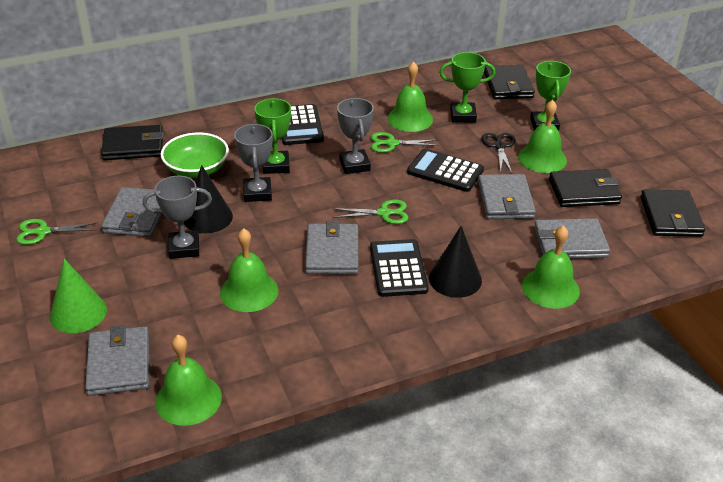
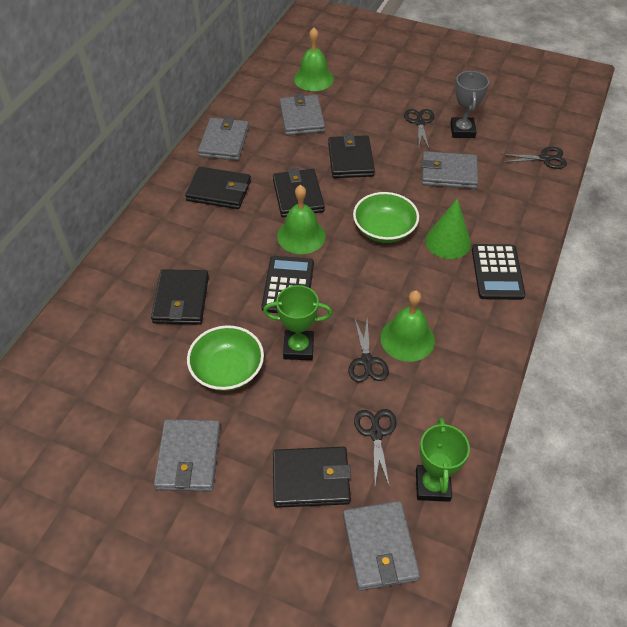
black calculator: 3 -> 2
black cone: 2 -> 0
black scissors: 1 -> 4
black wallet: 4 -> 5
green bell: 5 -> 3
green bowl: 1 -> 2
green scissors: 3 -> 0
green trophy: 3 -> 2
grey trophy: 3 -> 1

